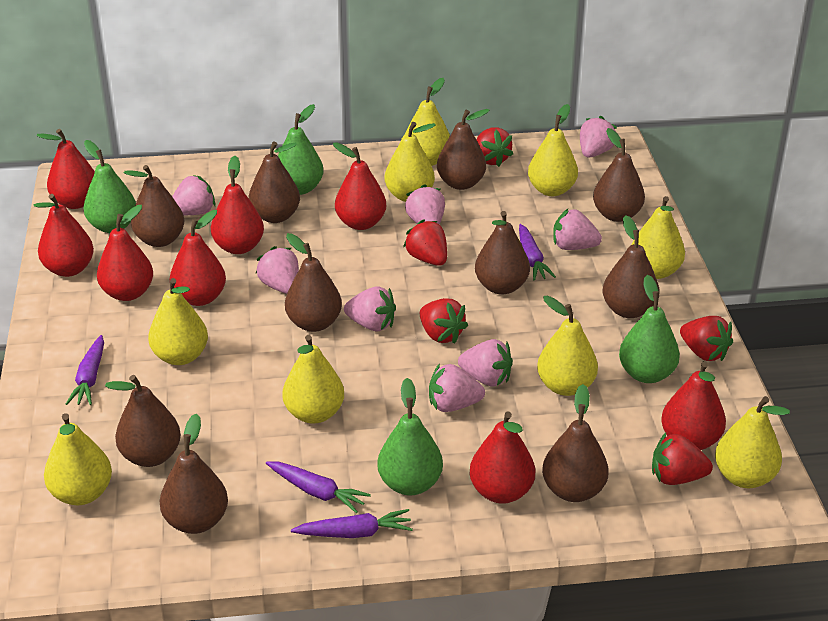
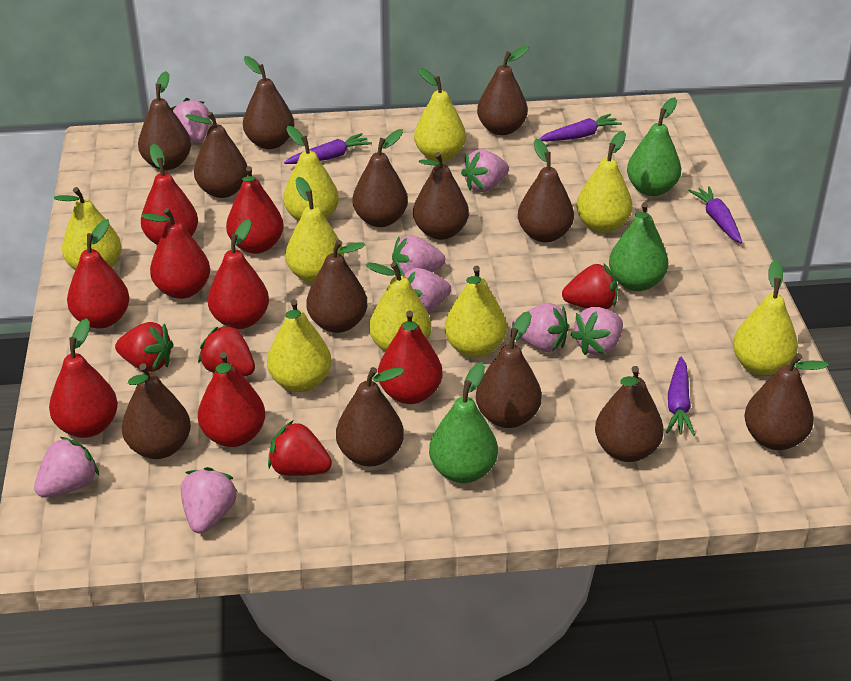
brown pear: 10 -> 13
green pear: 4 -> 3
red strawberry: 5 -> 4

